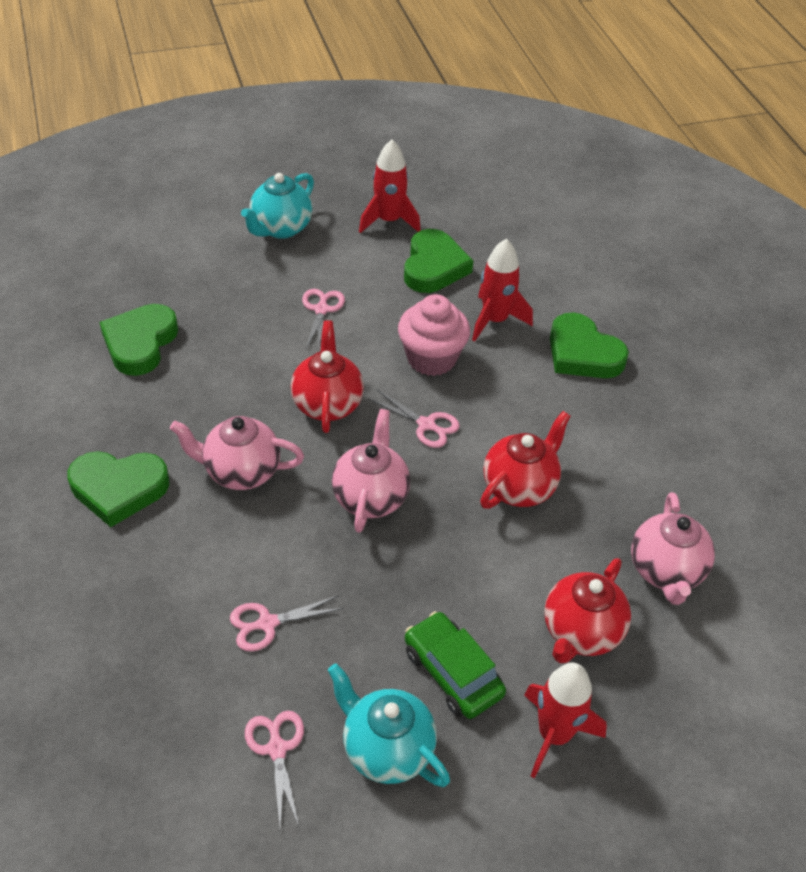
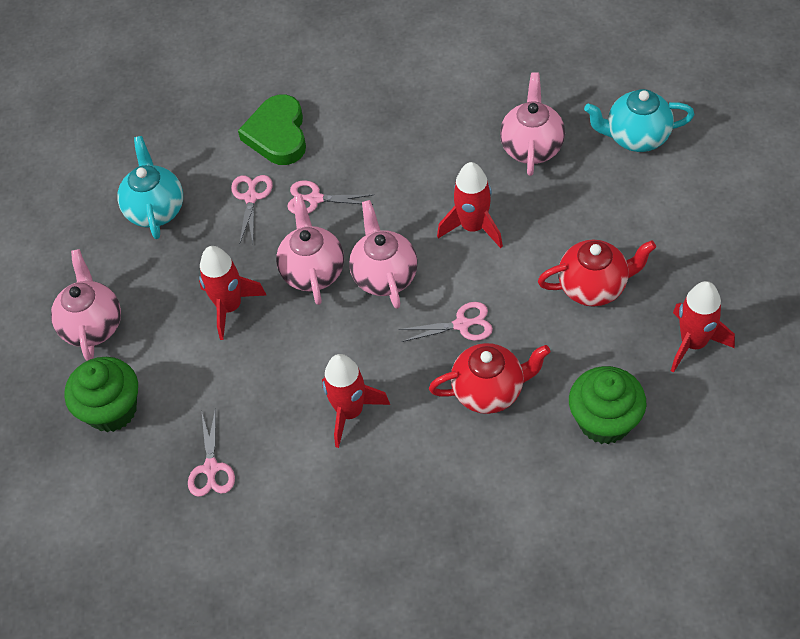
green car: 1 -> 0
green cupcake: 0 -> 2
green heart: 4 -> 1
pink cupcake: 1 -> 0
pink teapot: 3 -> 4
red rocket: 3 -> 4
red teapot: 3 -> 2

